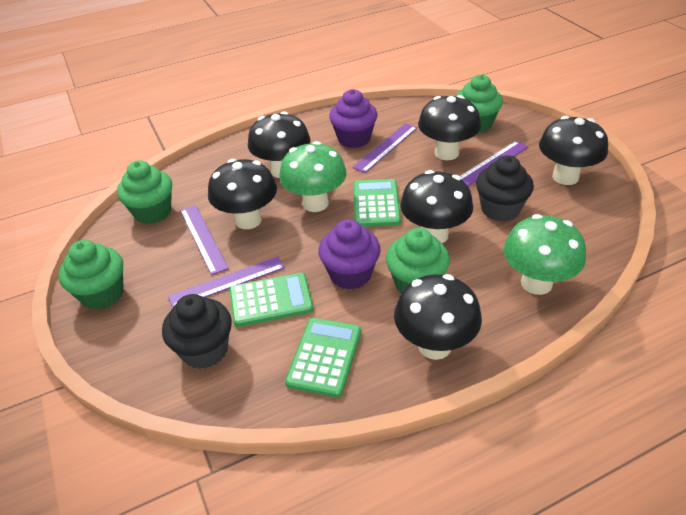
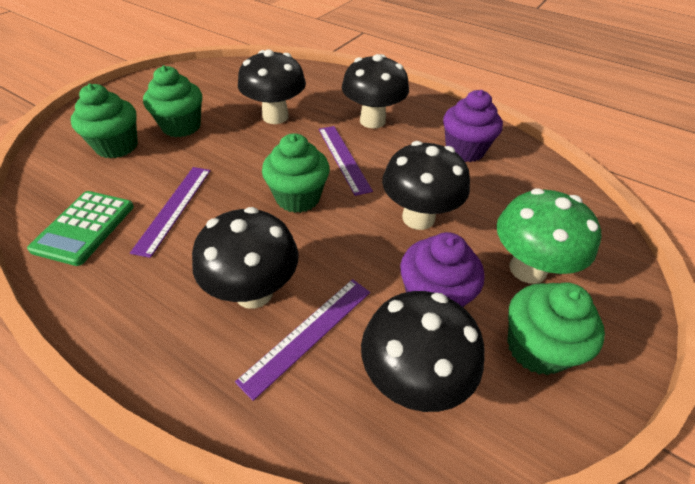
black cupcake: 2 -> 0
black mushroom: 6 -> 5
green calculator: 3 -> 1
green mushroom: 2 -> 1
purple ruler: 4 -> 3

